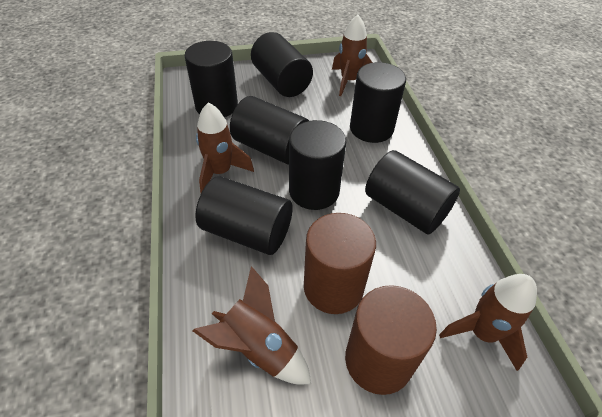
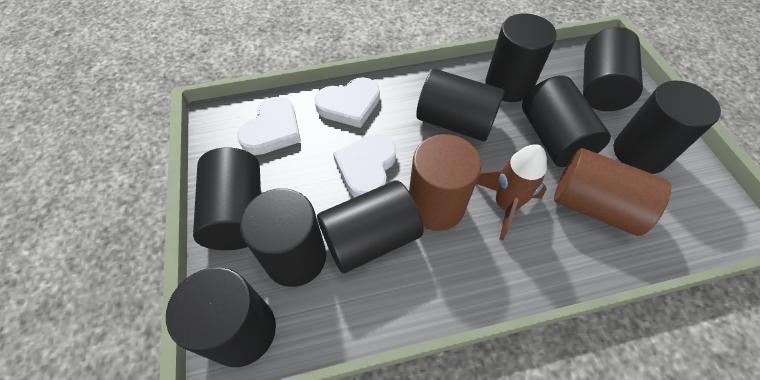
black cylinder: 7 -> 9
brown rocket: 4 -> 1
white heart: 0 -> 3

